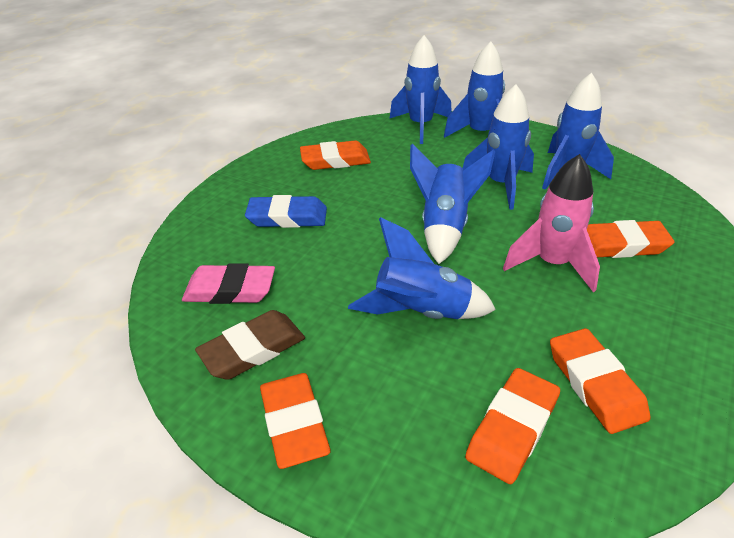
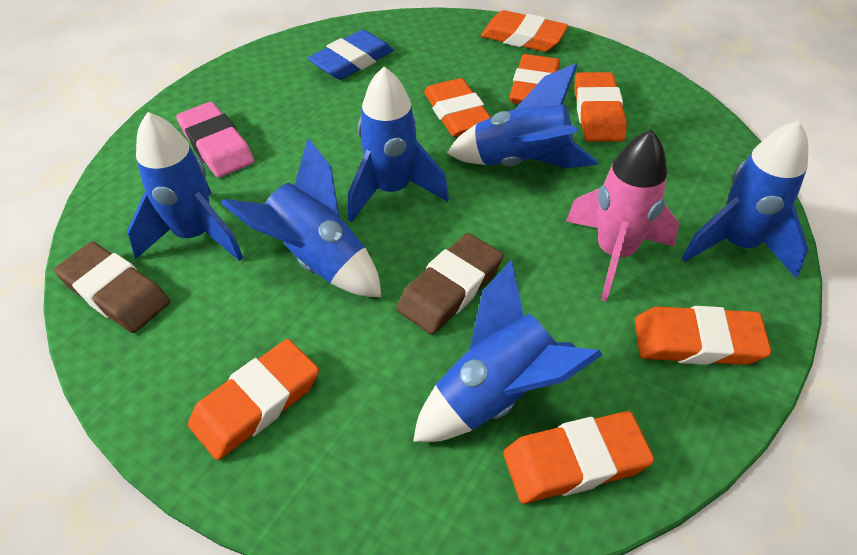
brown eraser: 1 -> 2
orange eraser: 5 -> 7

